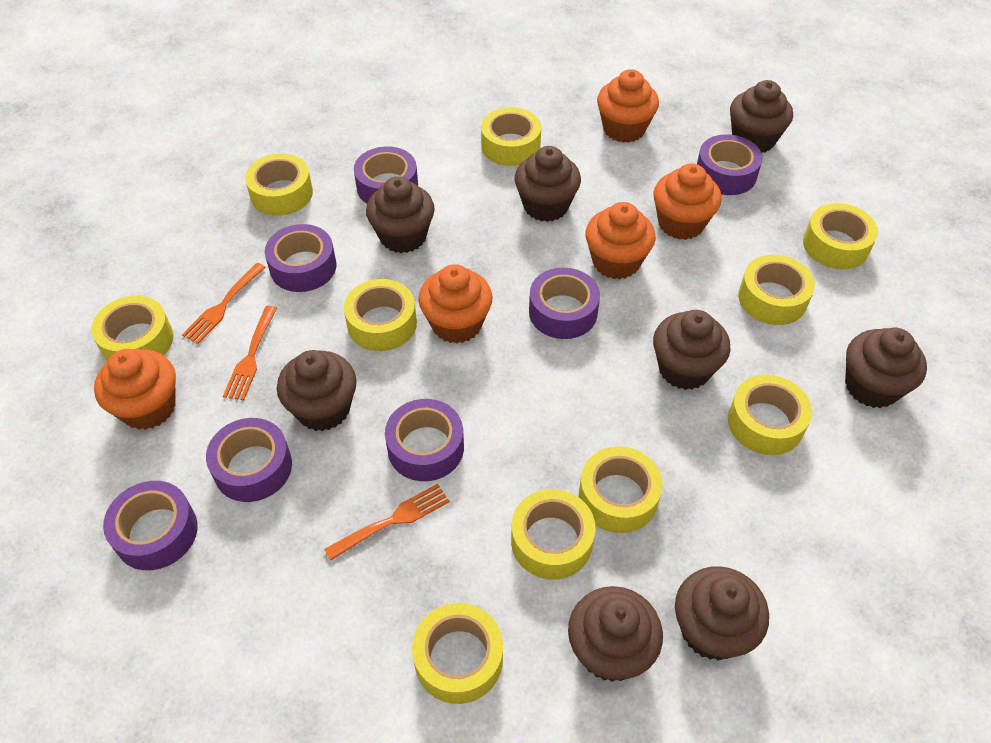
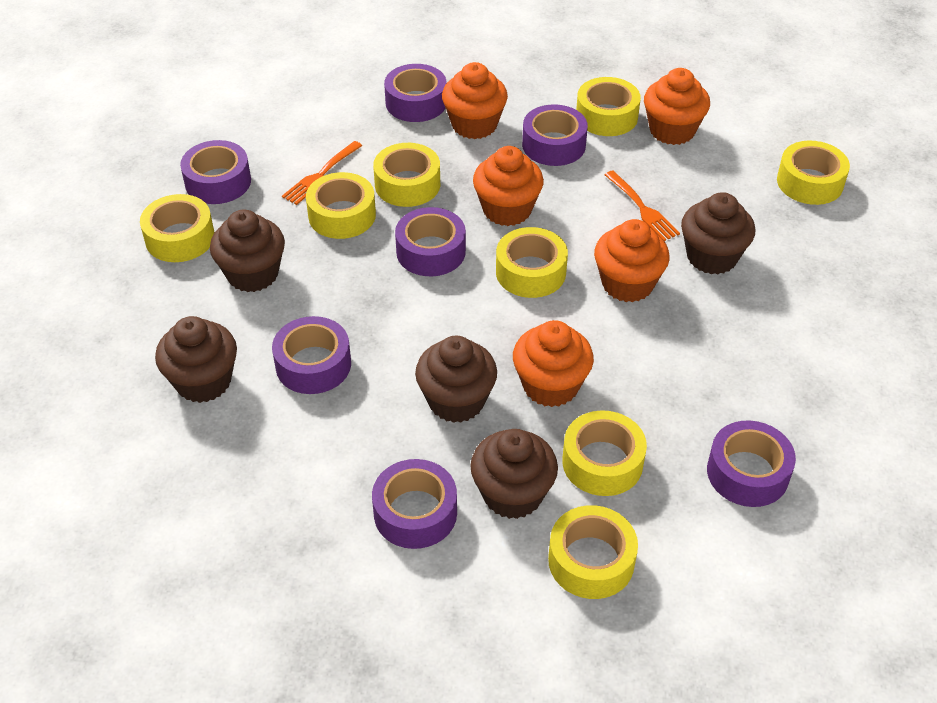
brown cupcake: 8 -> 5
orange fork: 3 -> 2
yellow tape: 10 -> 8

